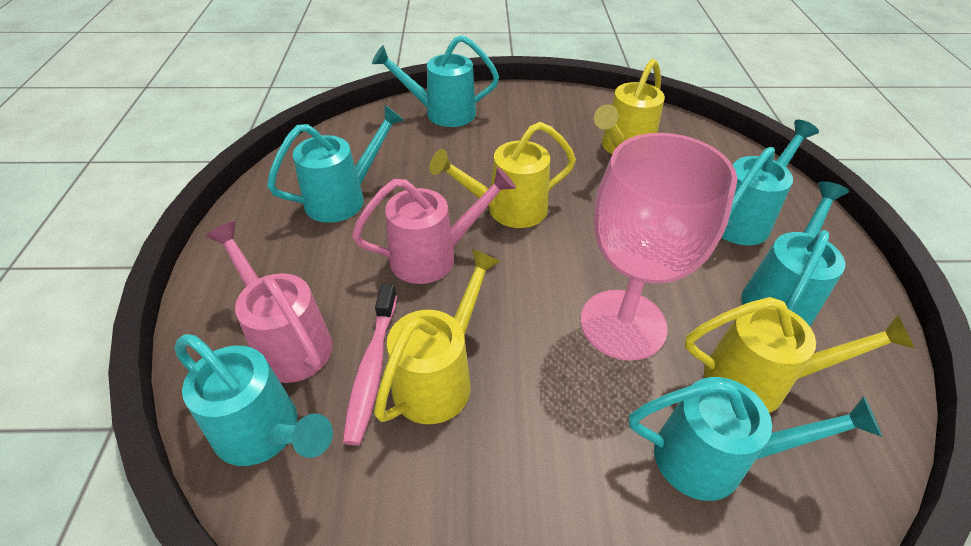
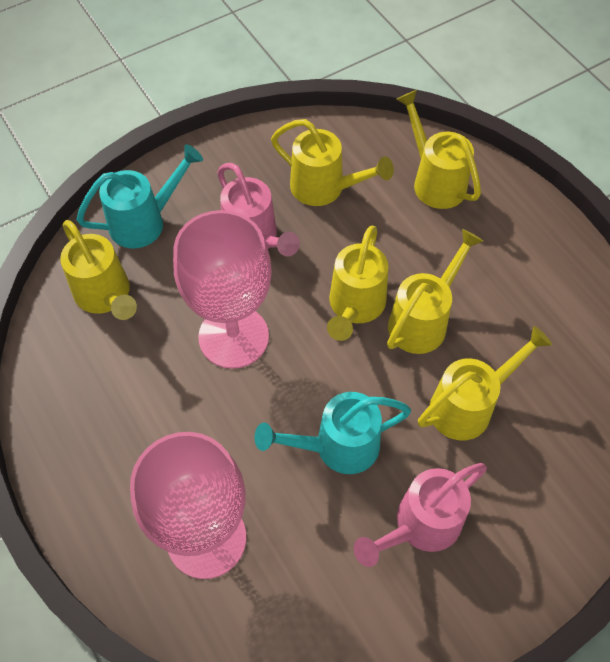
pink goblet: 1 -> 2
pink toothbrush: 1 -> 0
turquoise watering can: 6 -> 2
yellow watering can: 4 -> 6

